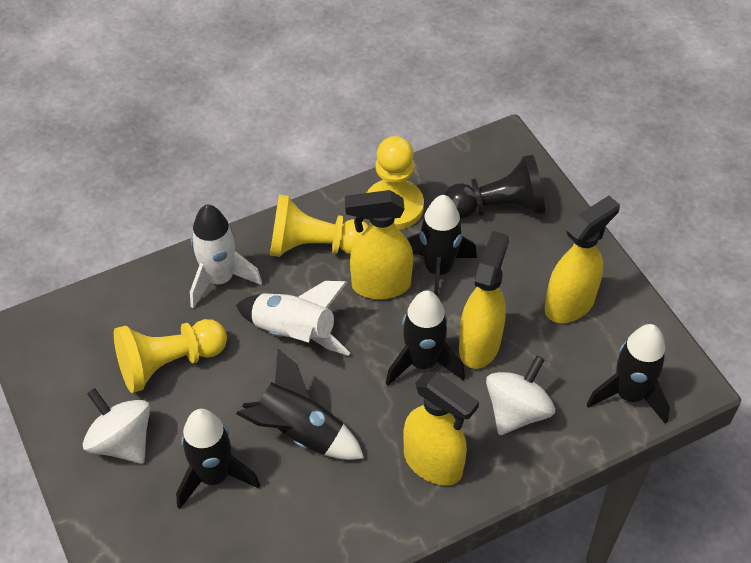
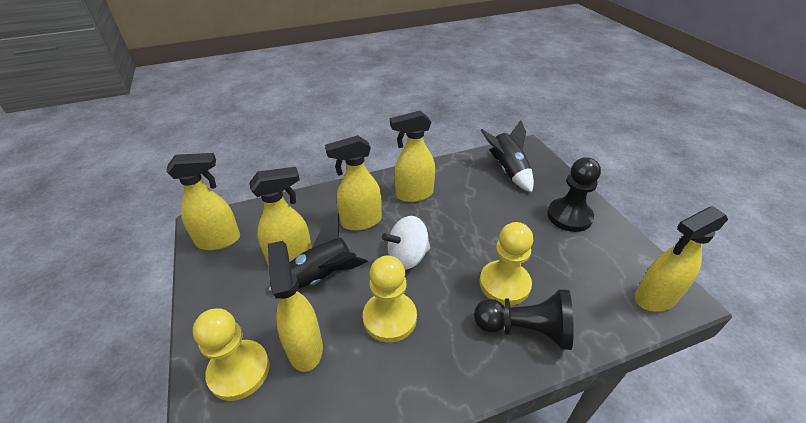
black pawn: 1 -> 2
black rocket: 5 -> 2
white rocket: 2 -> 0
white spinning top: 2 -> 1
yellow spray bottle: 4 -> 6

